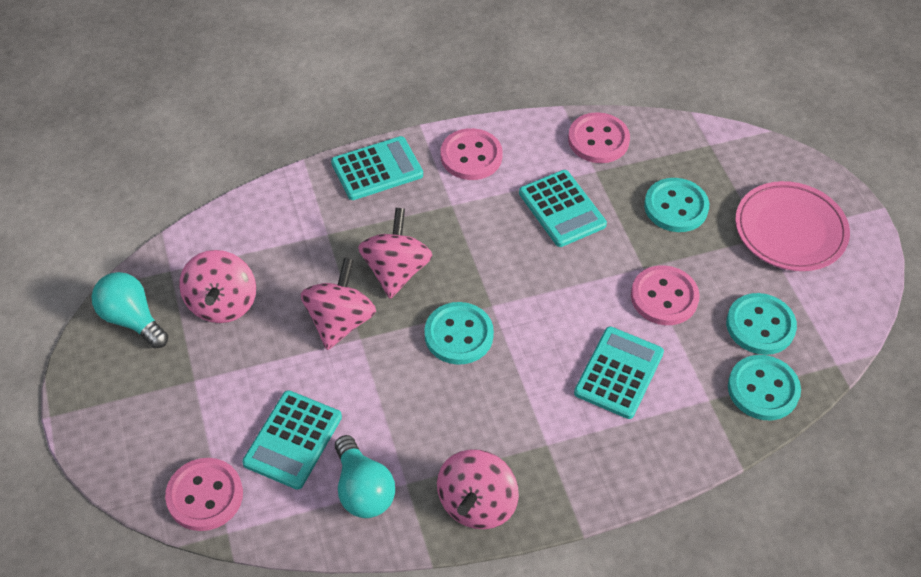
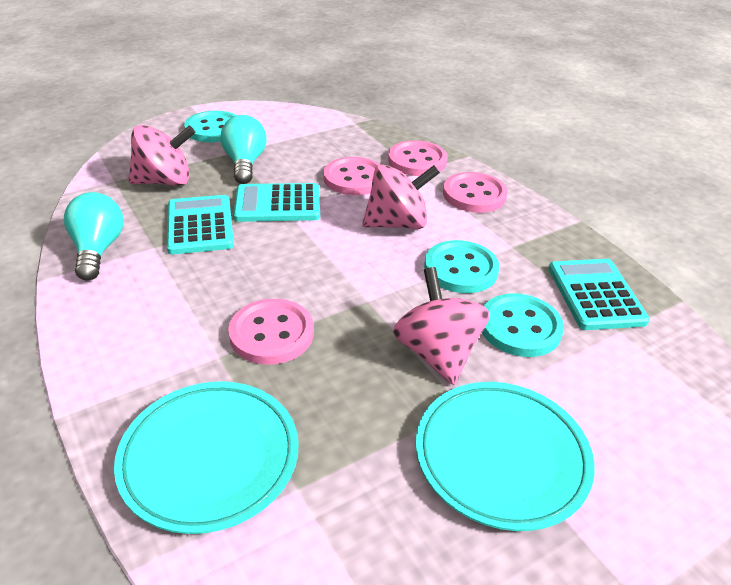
pink plate: 1 -> 0
pink spinning top: 4 -> 3
turquoise button: 4 -> 3
turquoise calculator: 4 -> 3
turquoise plate: 0 -> 2

